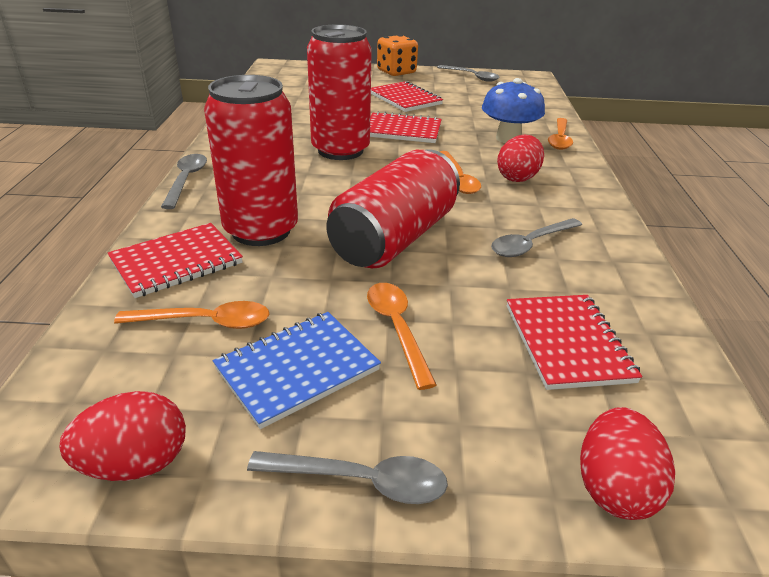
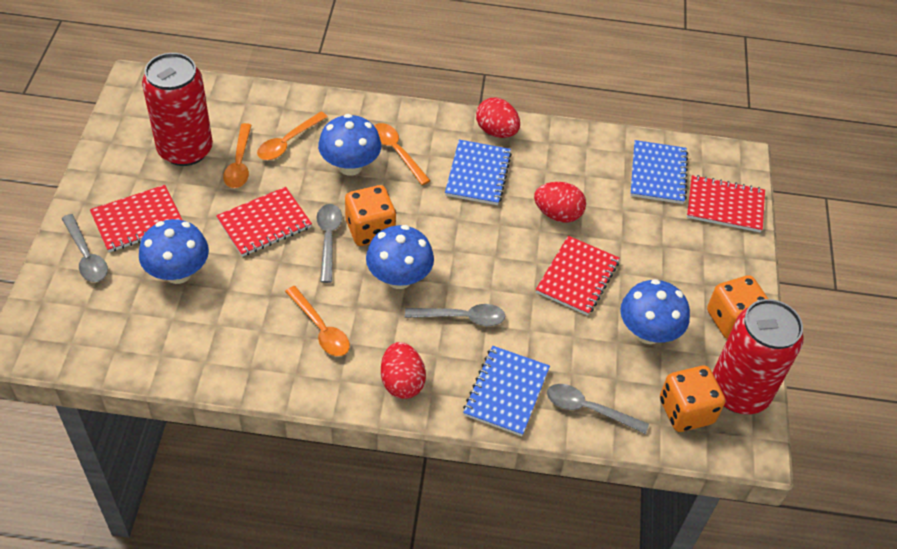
blue mushroom: 1 -> 4
blue notebook: 1 -> 3
orange dice: 1 -> 3
red can: 3 -> 2

